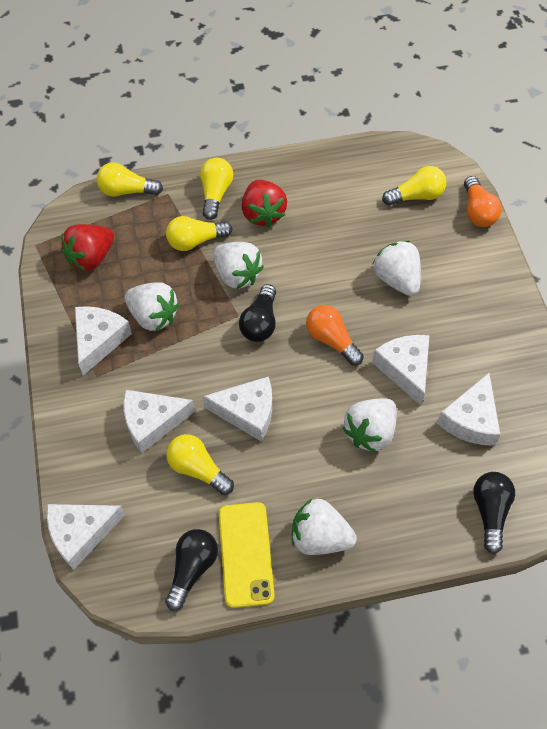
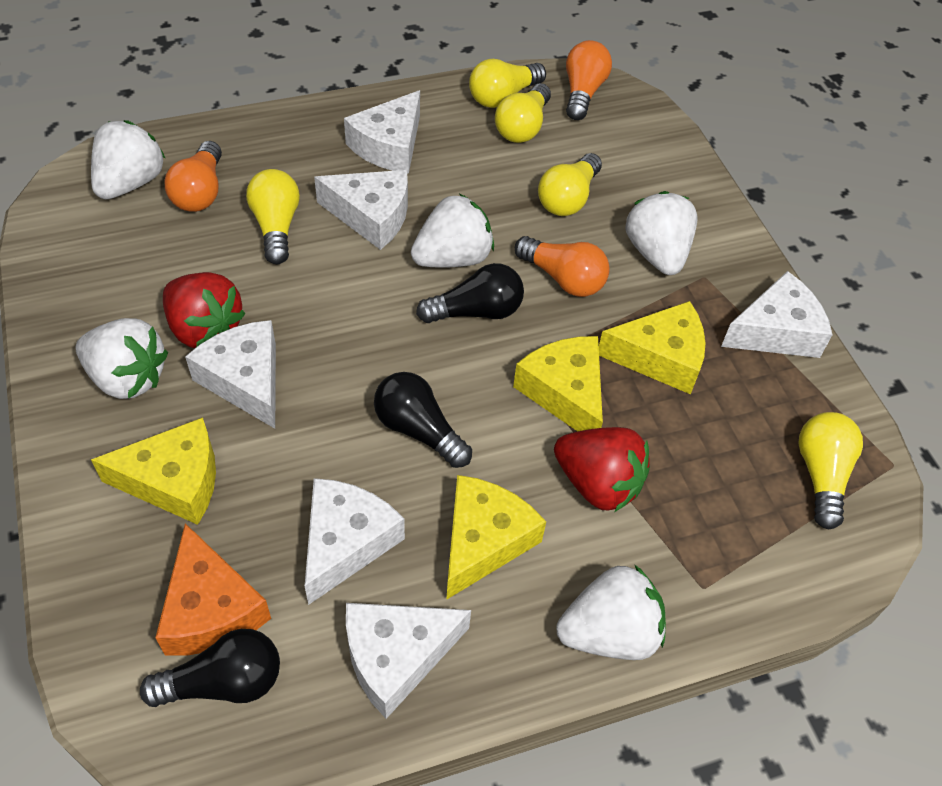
orange cheese: 0 -> 1
orange light bulb: 2 -> 3
yellow cheese: 0 -> 4
yellow phone: 1 -> 0

